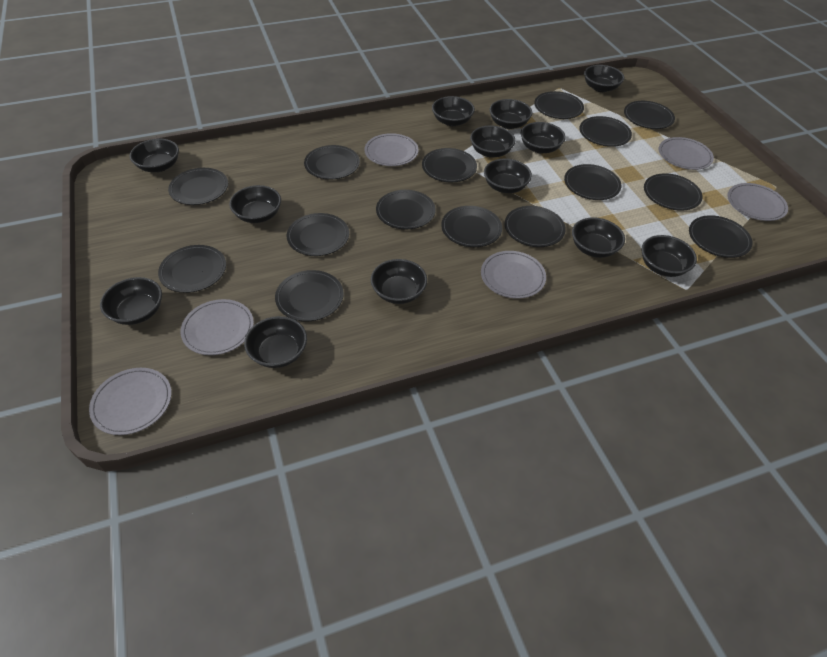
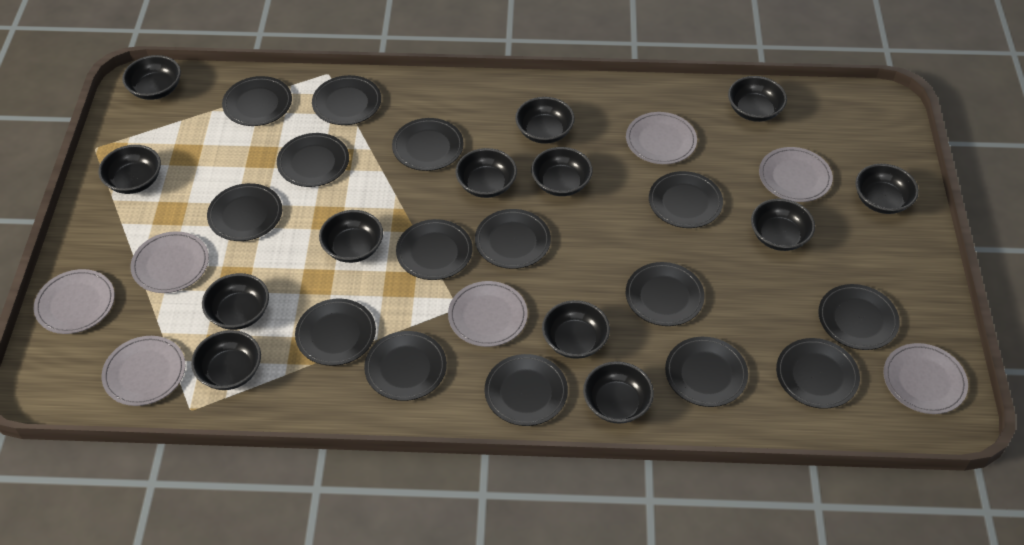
grey plate: 6 -> 7

